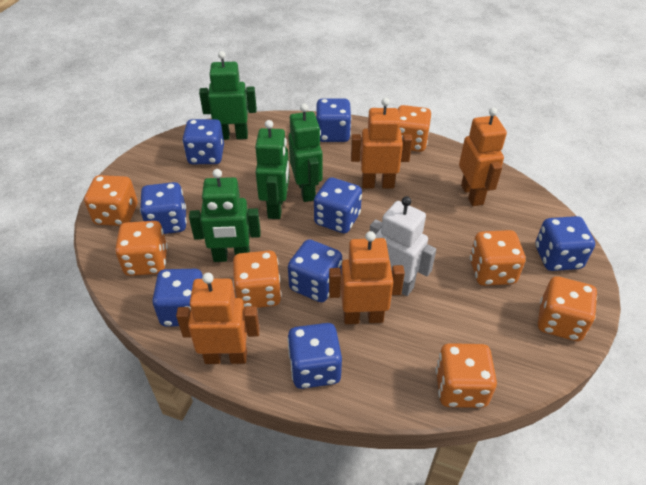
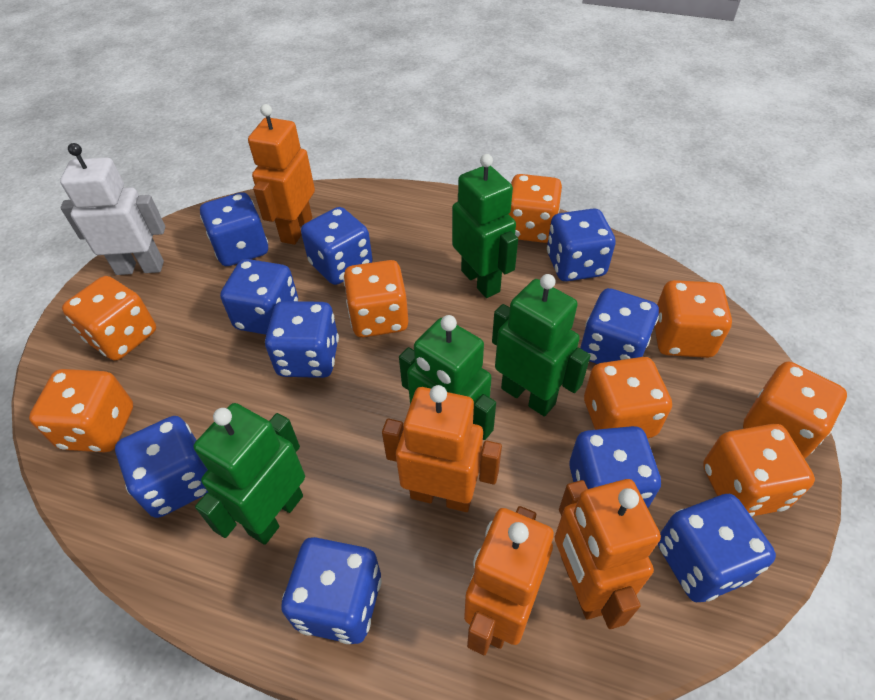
blue dice: 8 -> 10
orange dice: 7 -> 8

